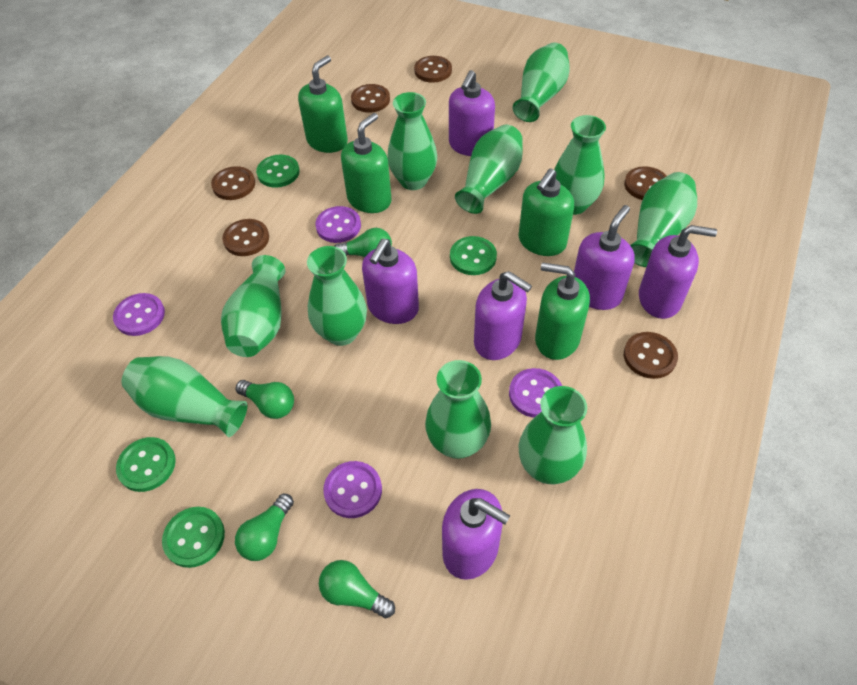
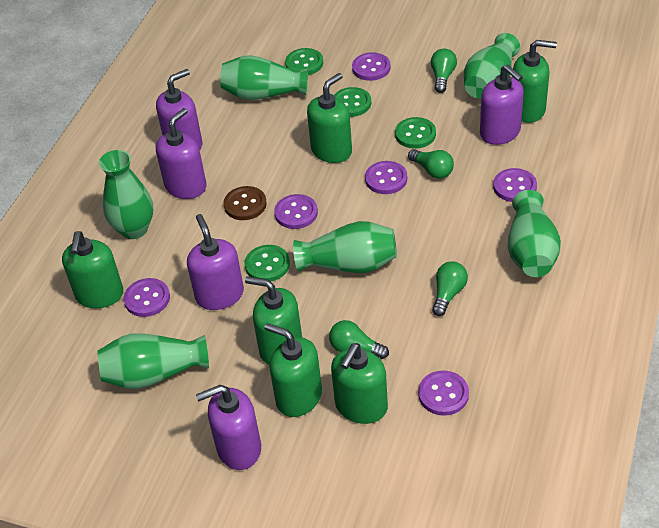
brown button: 6 -> 1
green soap dispenser: 4 -> 6
green vase: 10 -> 6
purple button: 4 -> 6
purple soap dispenser: 6 -> 5

